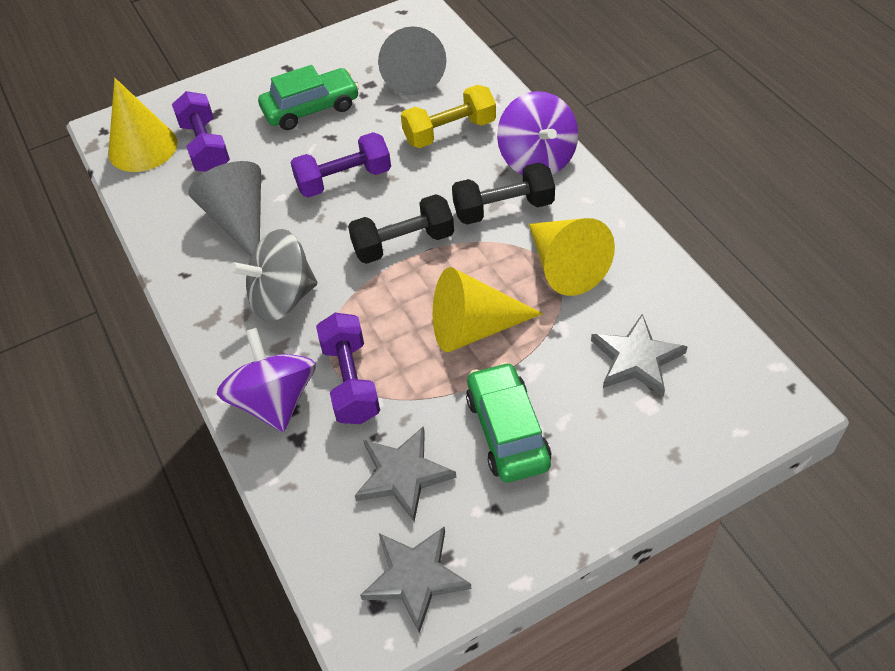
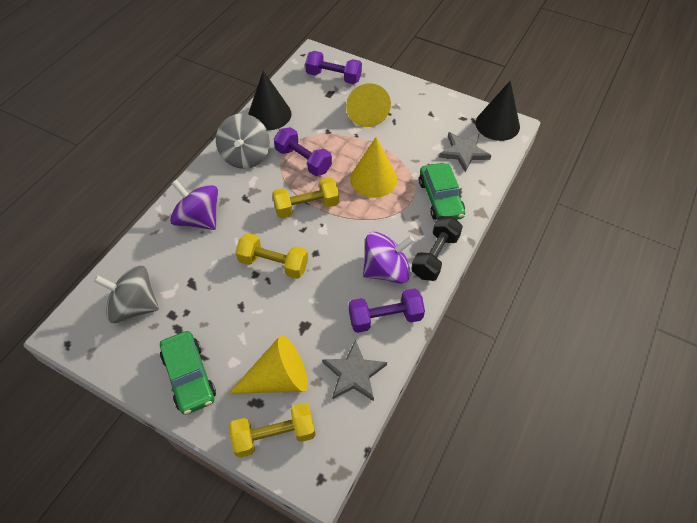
black cone: 0 -> 2
black dumbbell: 2 -> 1
grey cone: 2 -> 0
grey spinning top: 1 -> 2
grey star: 3 -> 2
yellow dumbbell: 1 -> 3

